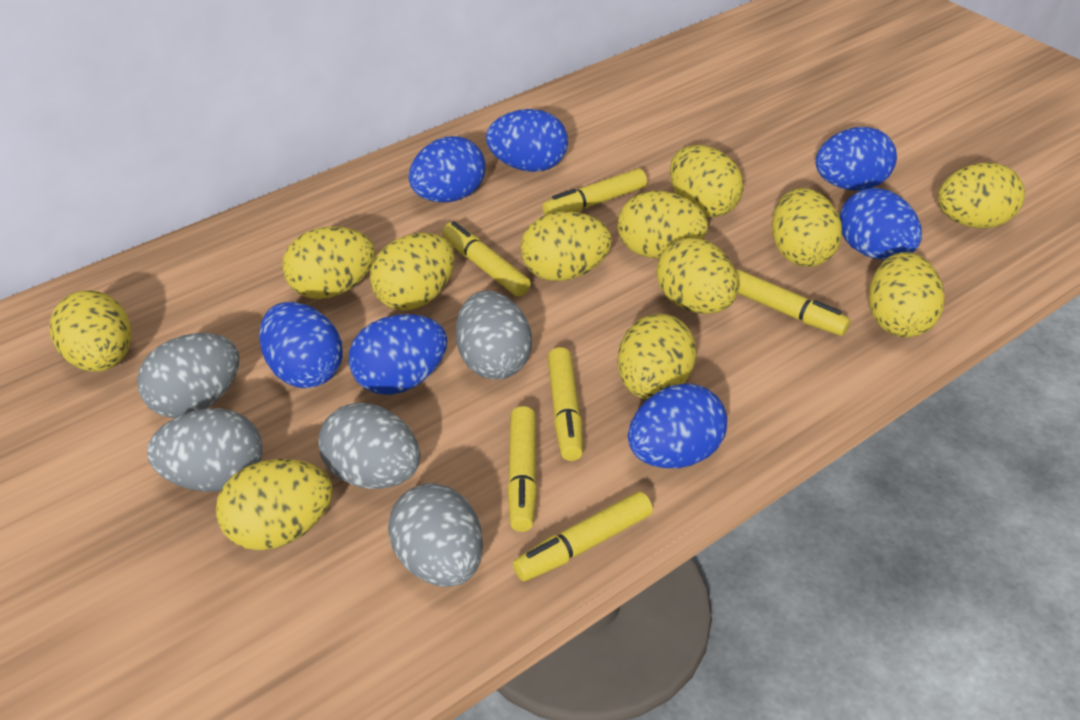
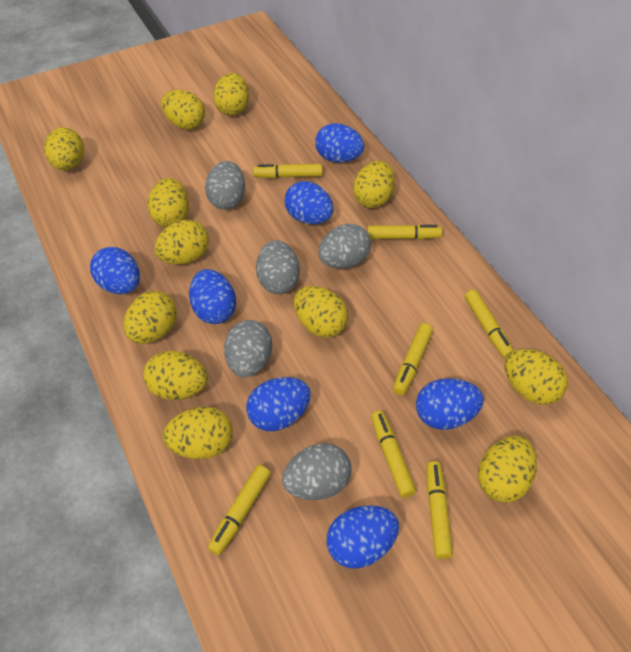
yellow marker: 6 -> 7

